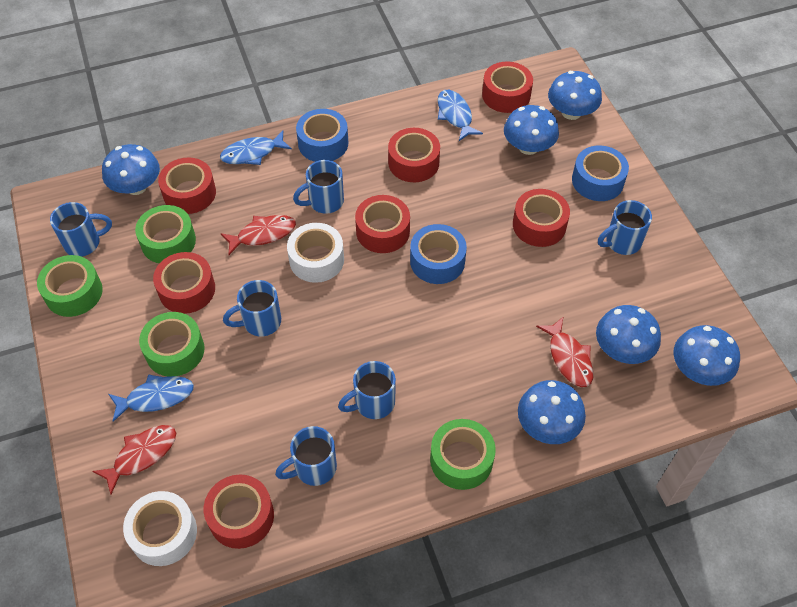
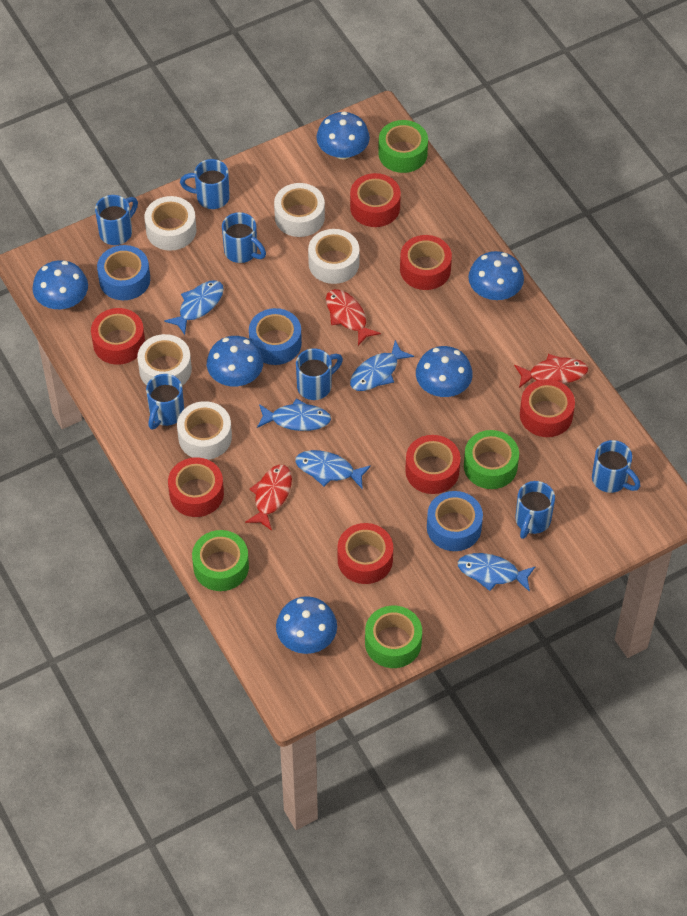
blue fish: 3 -> 5
blue mug: 6 -> 7
white tape: 2 -> 5

